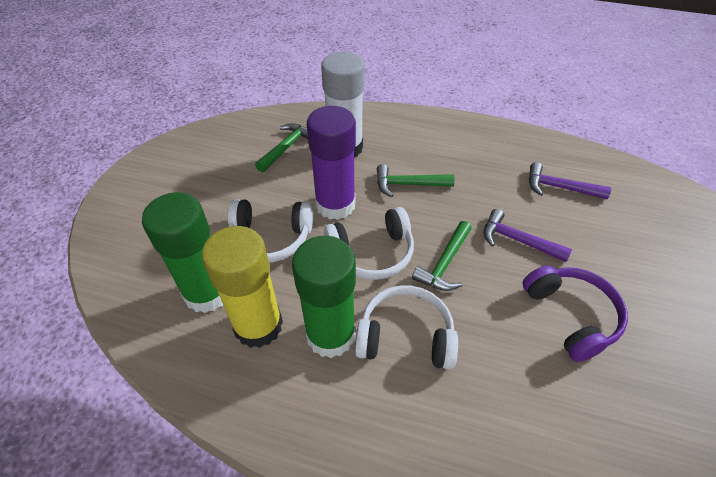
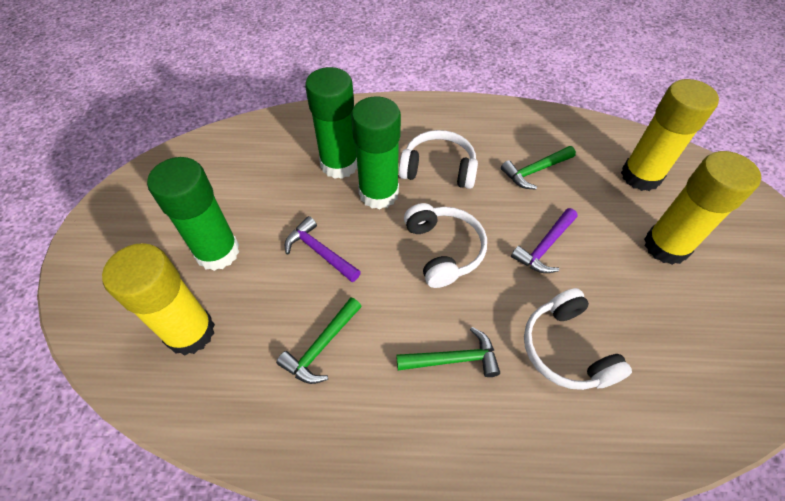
green glue stick: 2 -> 3
purple glue stick: 1 -> 0
purple headphones: 1 -> 0
white glue stick: 1 -> 0
yellow glue stick: 1 -> 3

